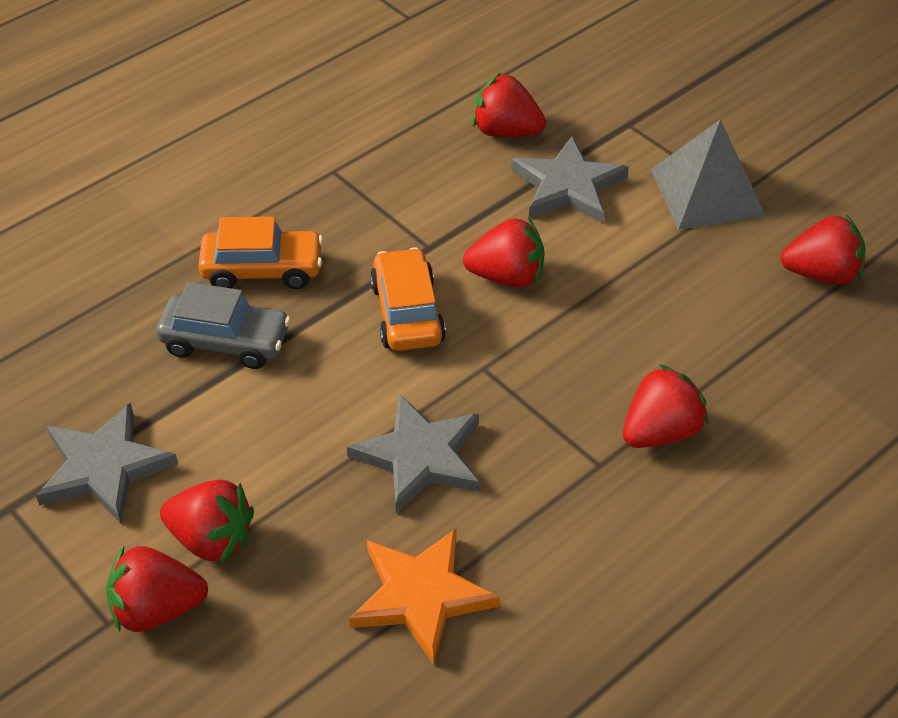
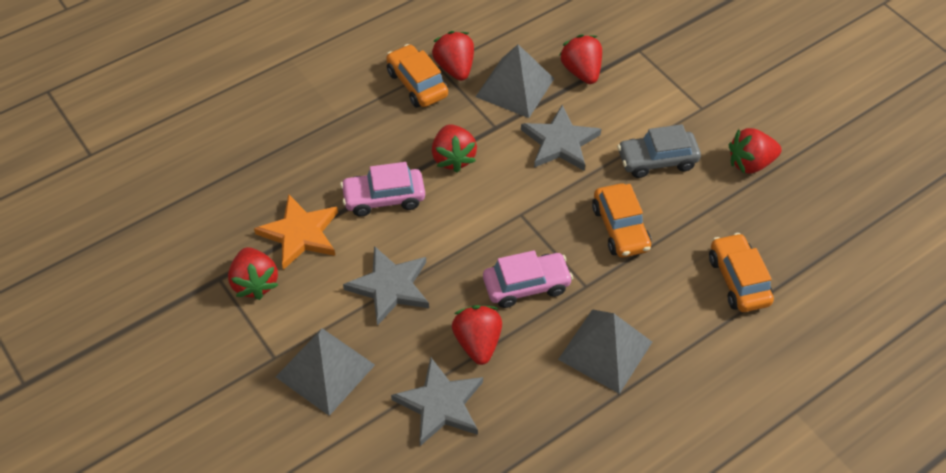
grey pyramid: 1 -> 3
orange car: 2 -> 3
pink car: 0 -> 2

